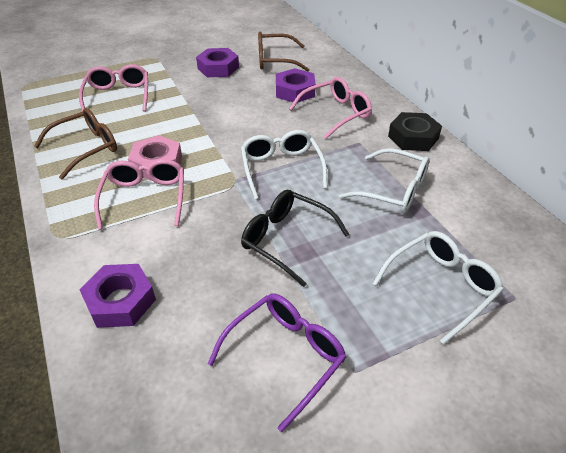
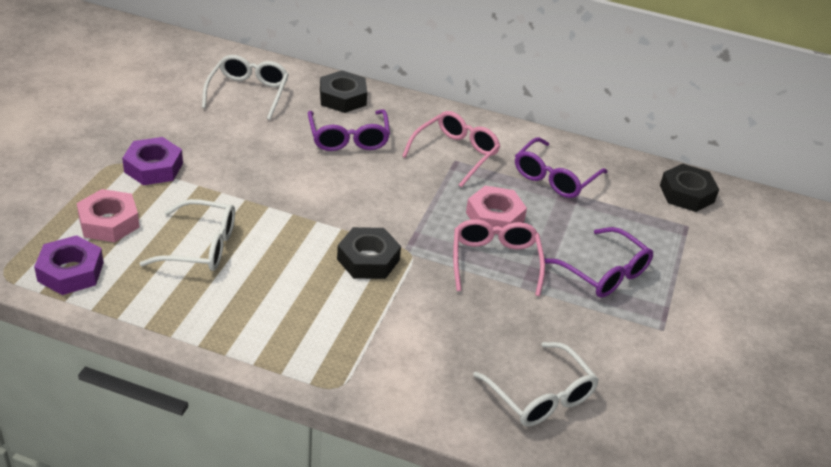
black glasses: 1 -> 0
black nut: 1 -> 3
brown glasses: 2 -> 0
pink glasses: 3 -> 2
pink nut: 1 -> 2
purple glasses: 1 -> 3
purple nut: 3 -> 2

